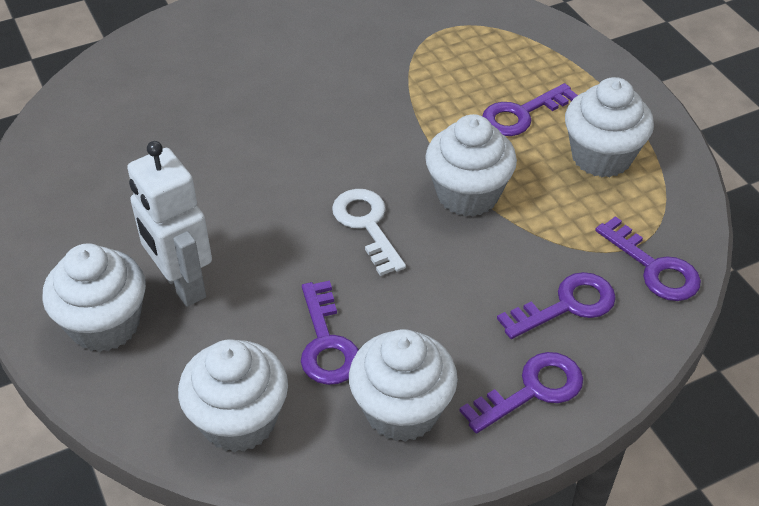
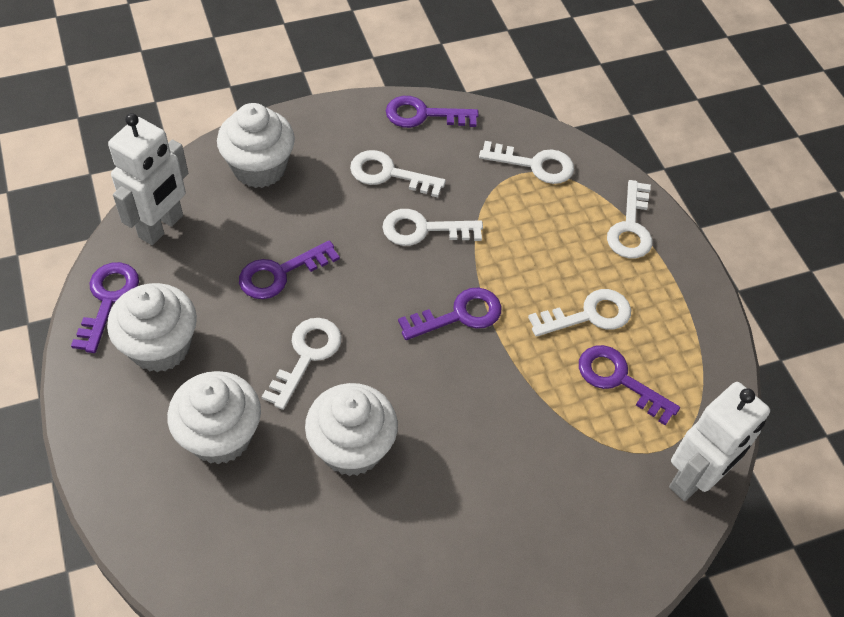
white cupcake: 5 -> 4
white key: 1 -> 6
white robot: 1 -> 2

